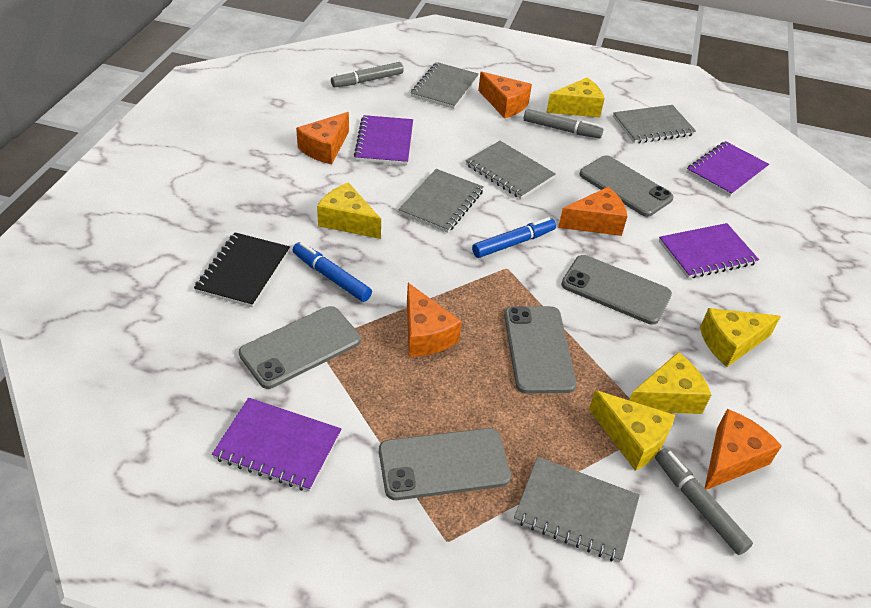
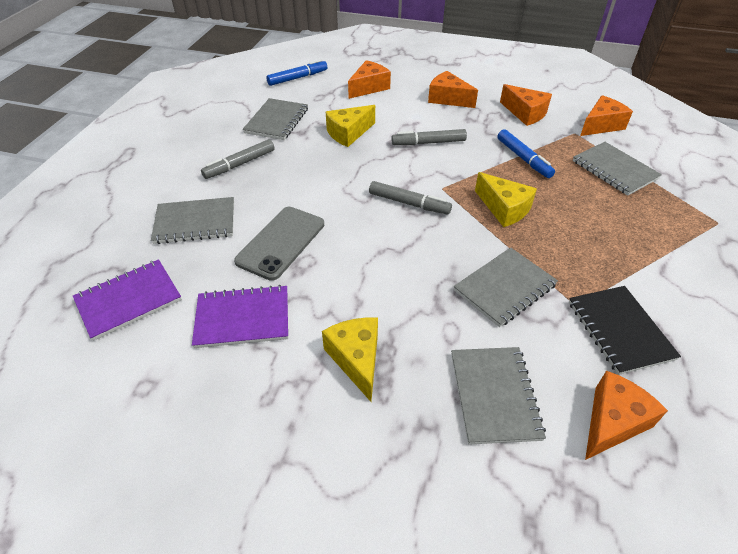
grey phone: 5 -> 1
purple notebook: 4 -> 2
yellow cheese: 5 -> 3

